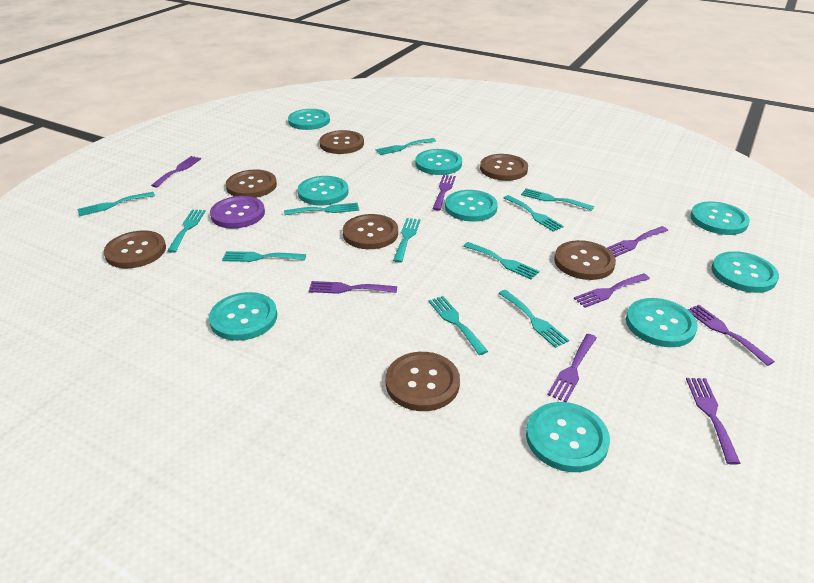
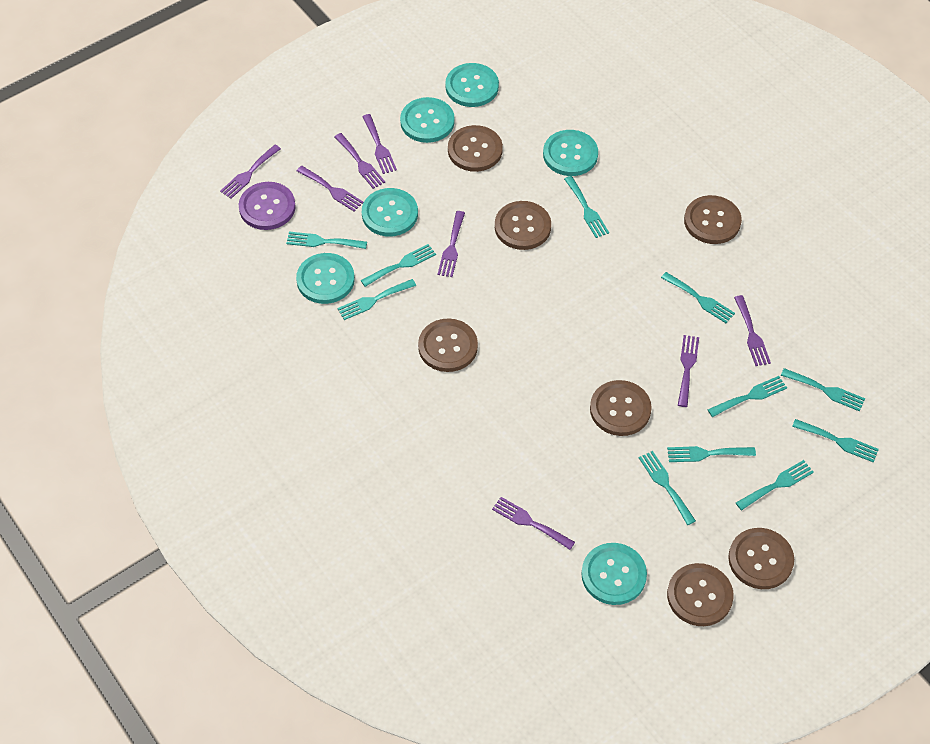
turquoise button: 9 -> 6

